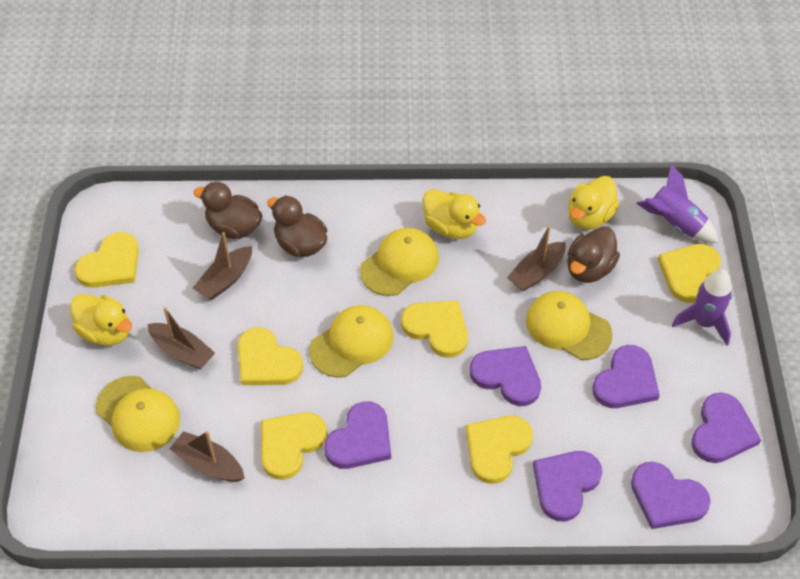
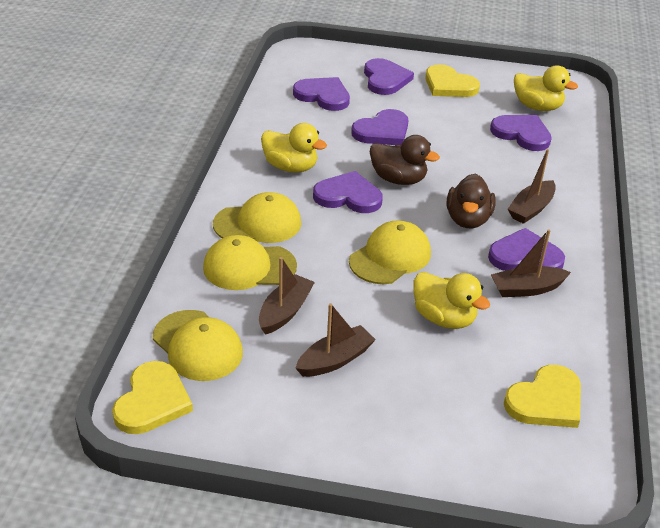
brown duck: 3 -> 2
purple rocket: 2 -> 0
yellow heart: 6 -> 3

